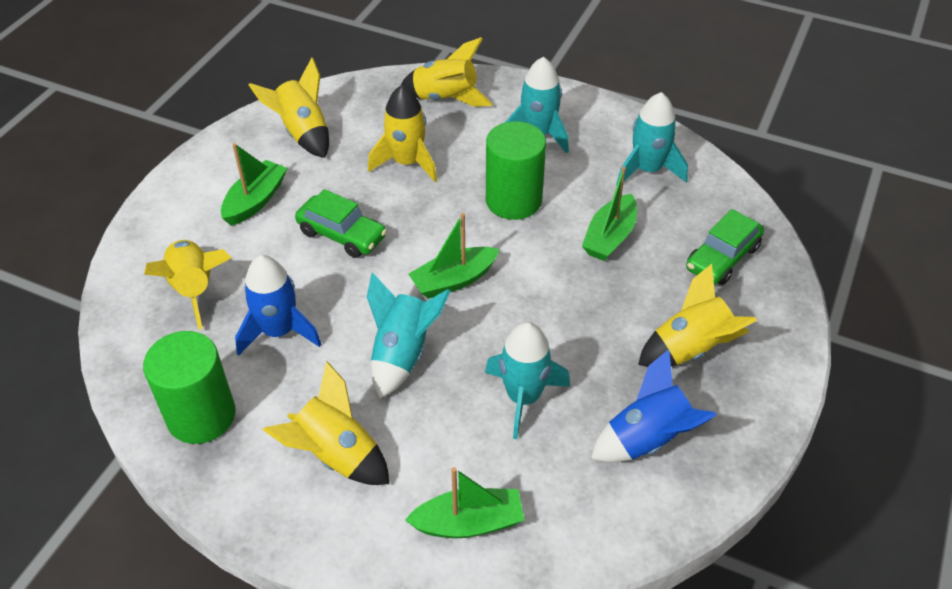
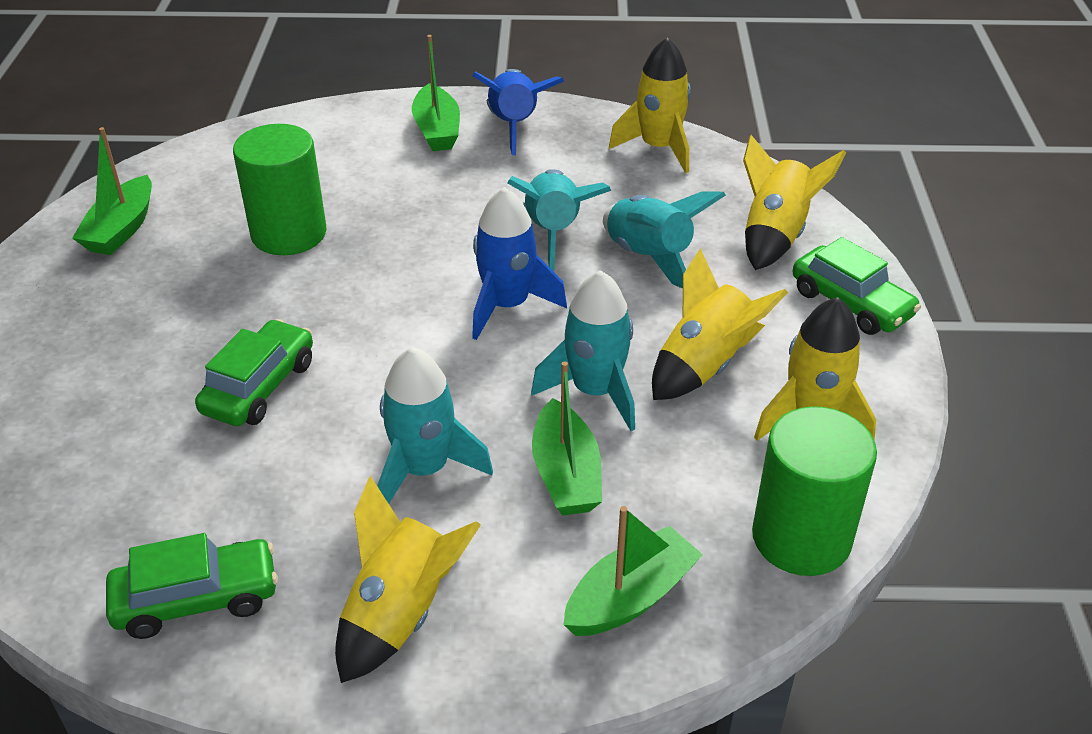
green car: 2 -> 3
yellow rocket: 6 -> 5

